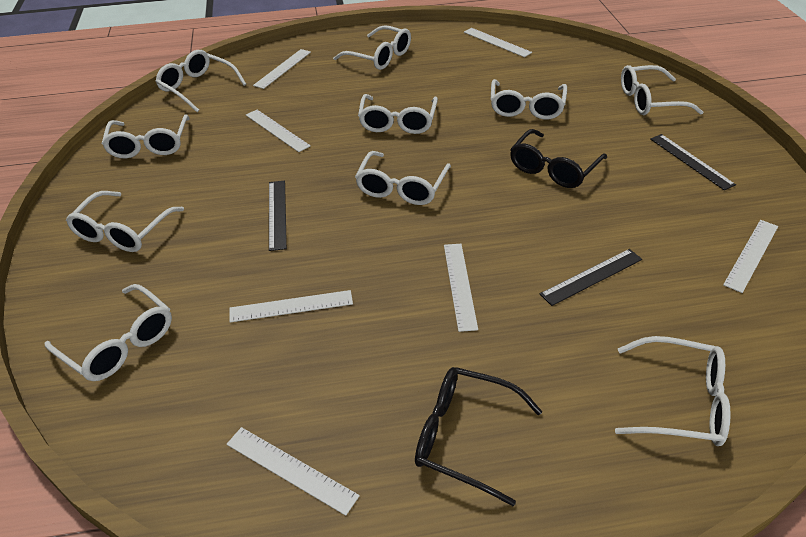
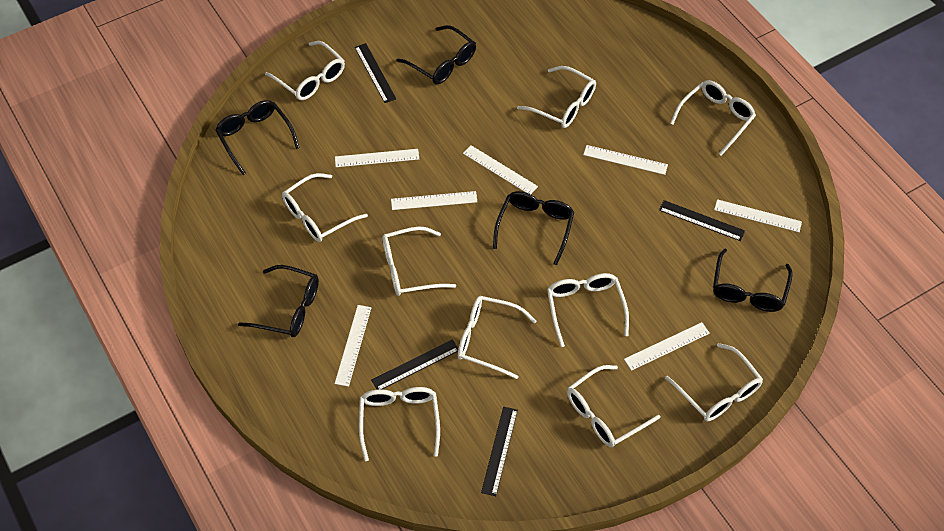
black glasses: 2 -> 5
black ruler: 3 -> 4

